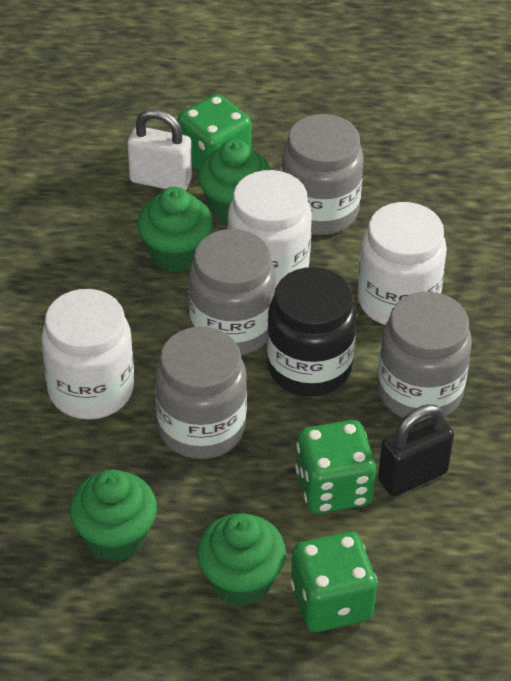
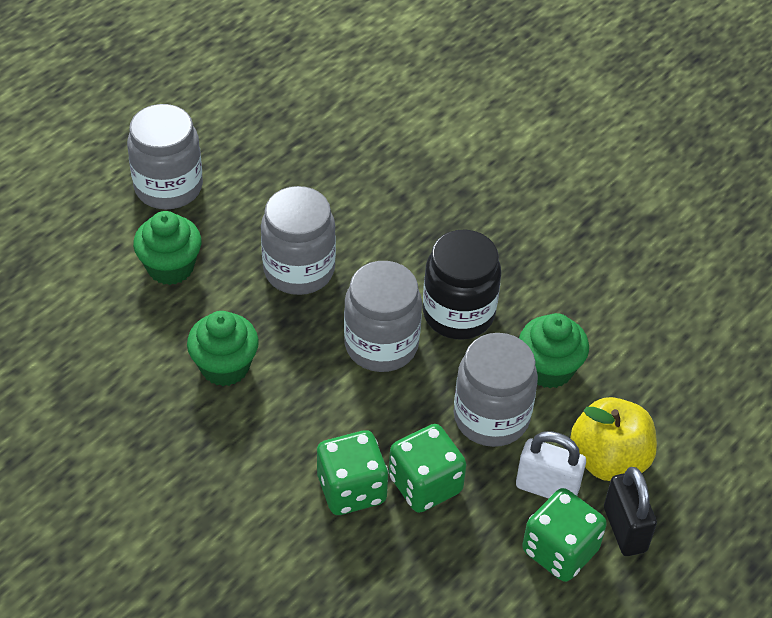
green cupcake: 4 -> 3
white jar: 3 -> 0
yellow apple: 0 -> 1

